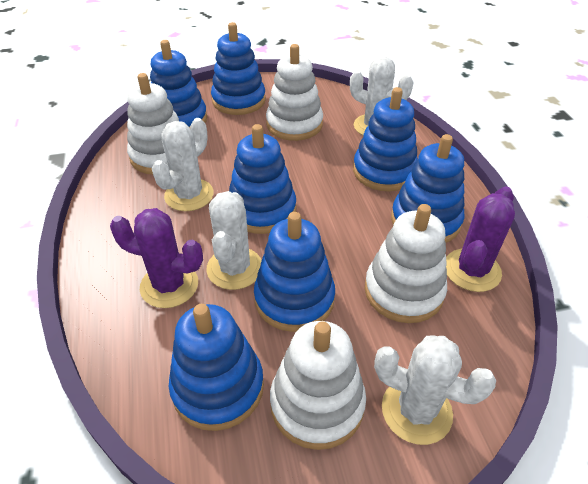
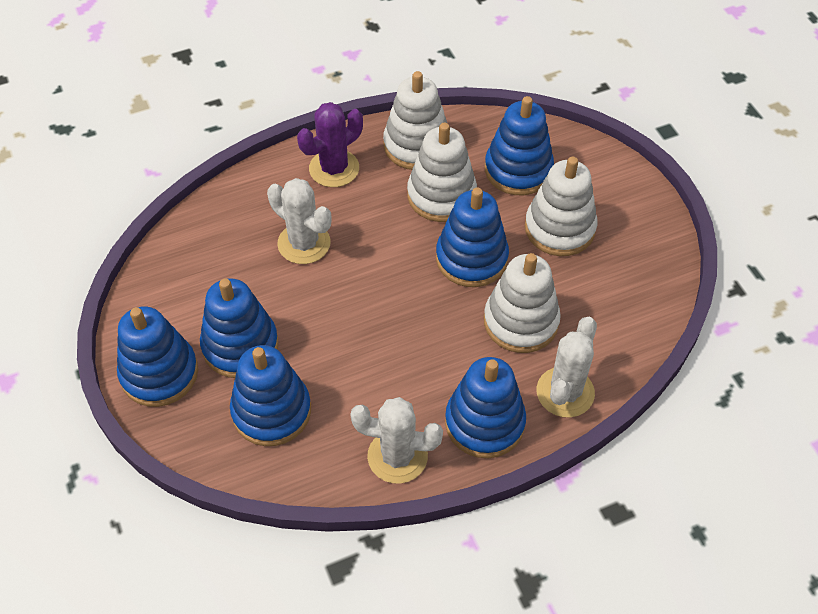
blue stacking toy: 7 -> 6
purple cactus: 2 -> 1
white cactus: 4 -> 3

